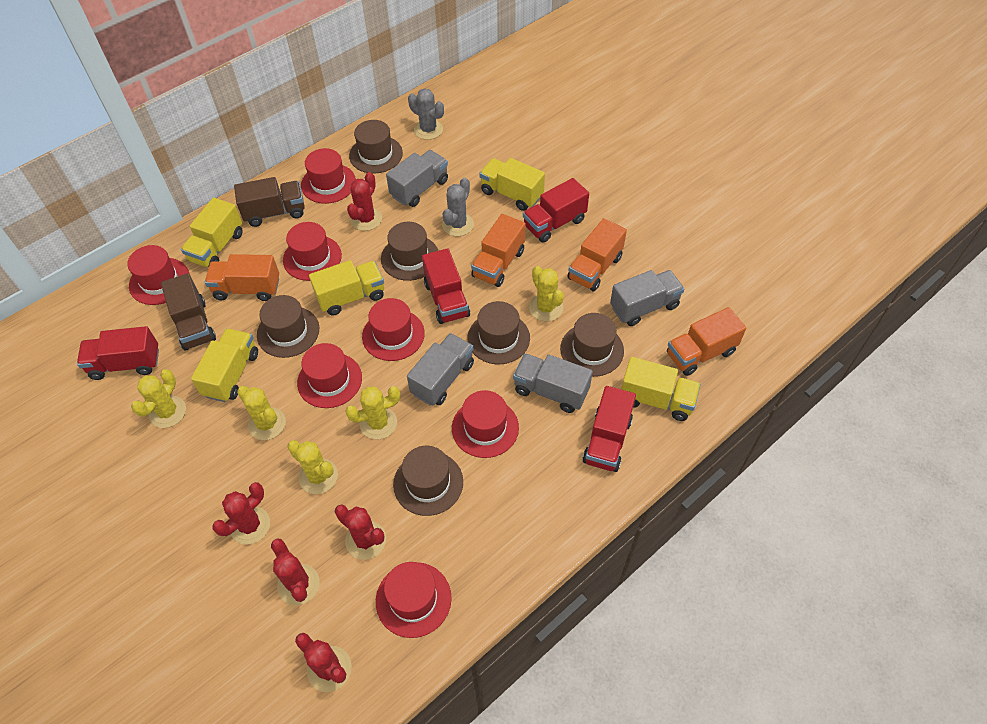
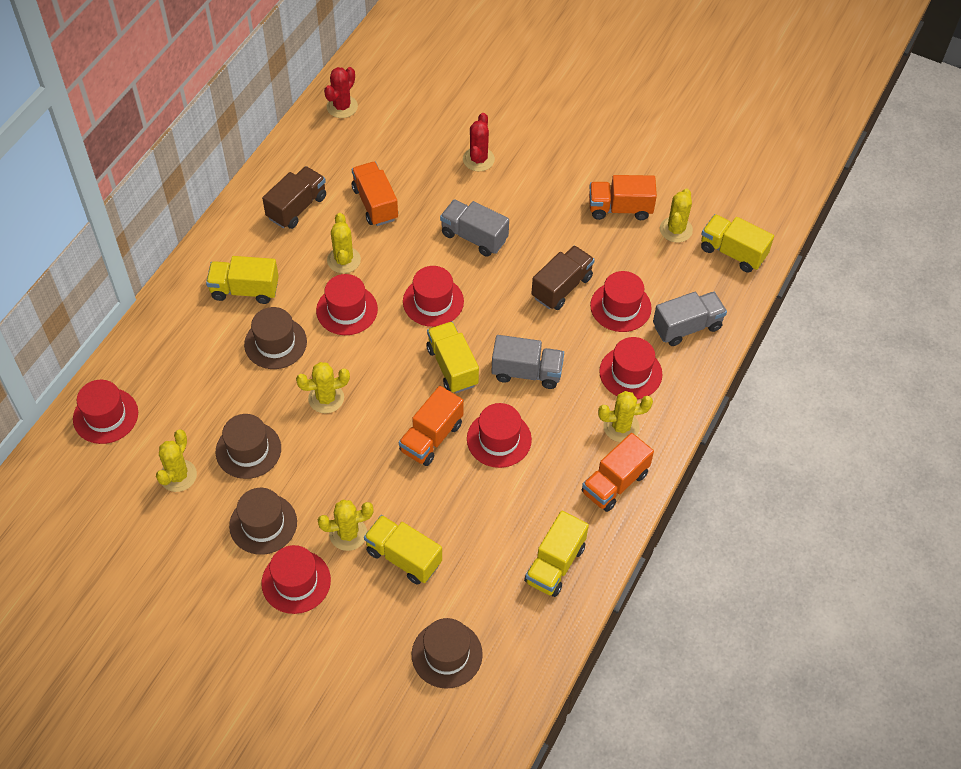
brown hat: 6 -> 4
grey cactus: 2 -> 0
grey truck: 4 -> 3
red cactus: 5 -> 2
red truck: 4 -> 0
yellow cactus: 5 -> 6

